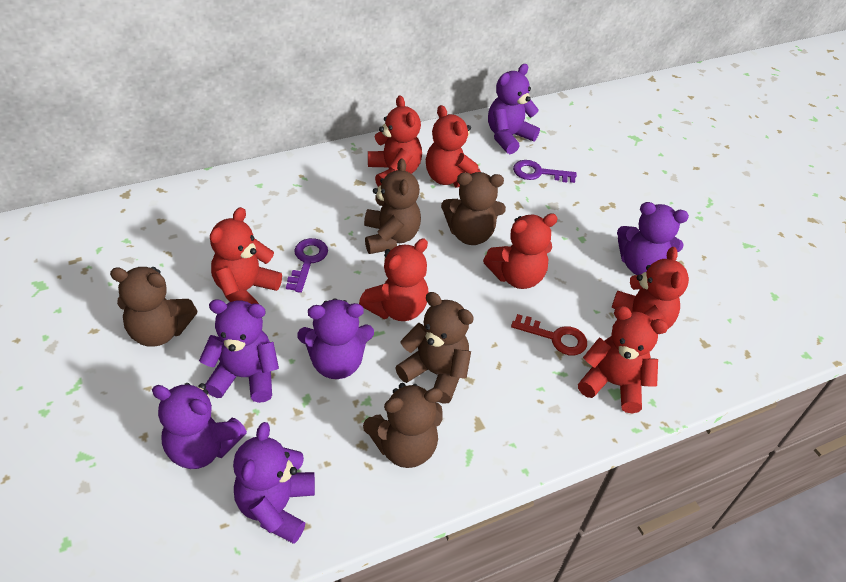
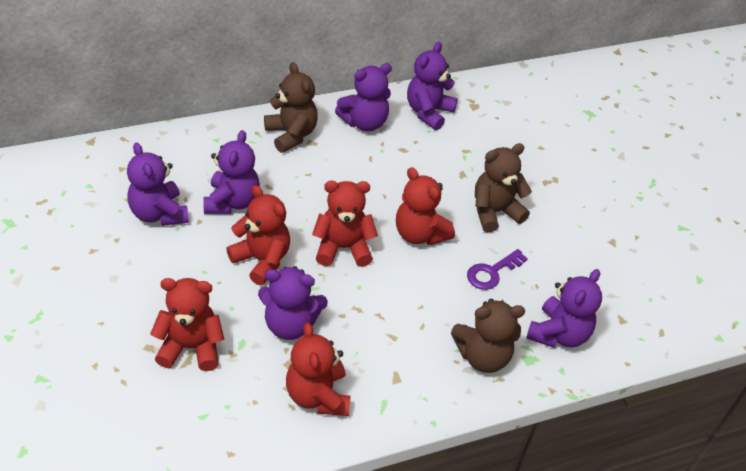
brown teddy bear: 5 -> 3
purple key: 2 -> 1
red key: 1 -> 0
red teddy bear: 7 -> 5

